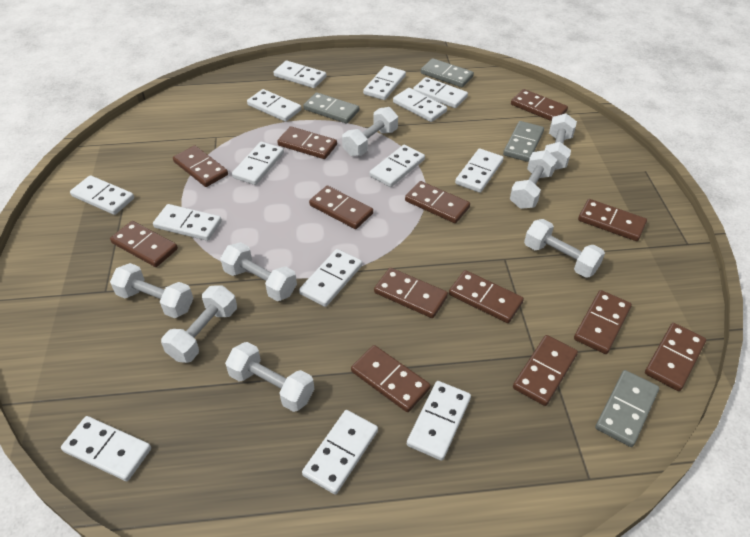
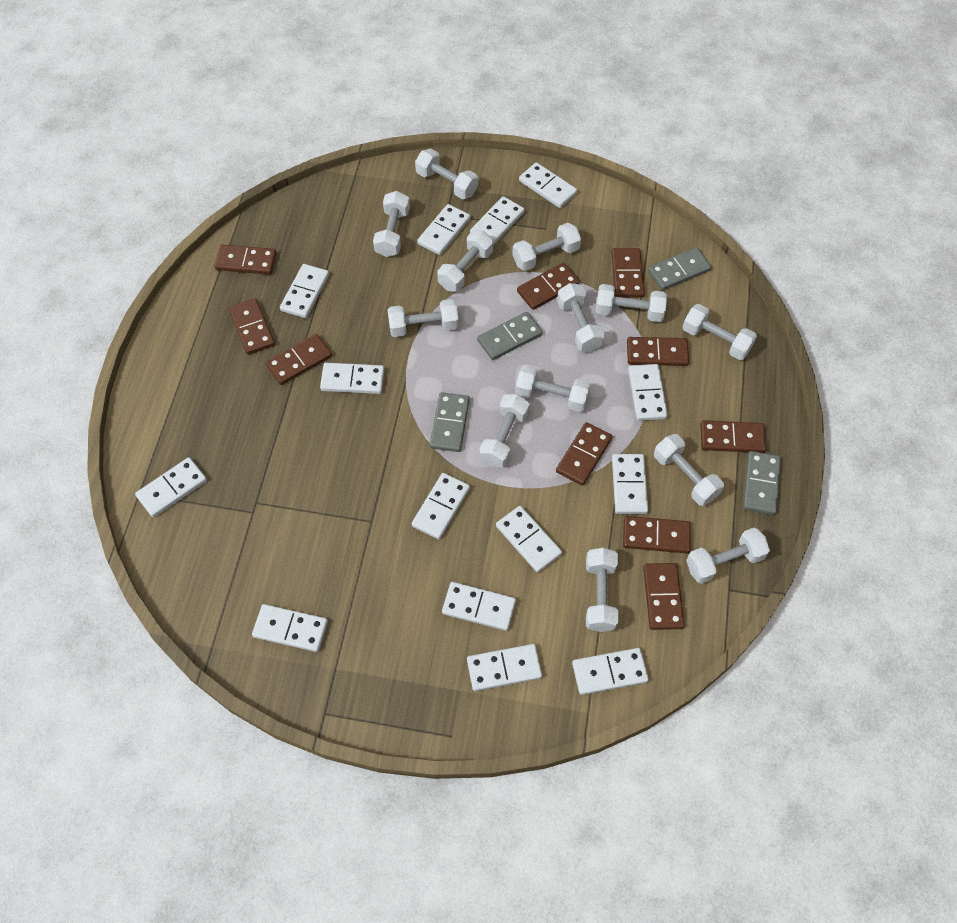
brown domino: 13 -> 10
white dumbbell: 8 -> 13

